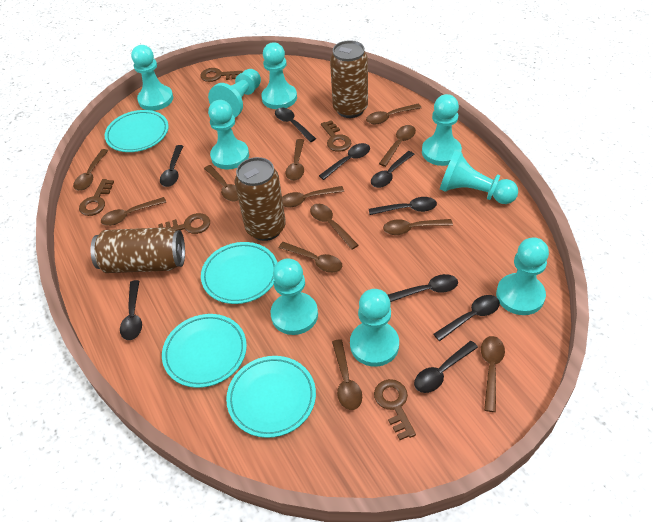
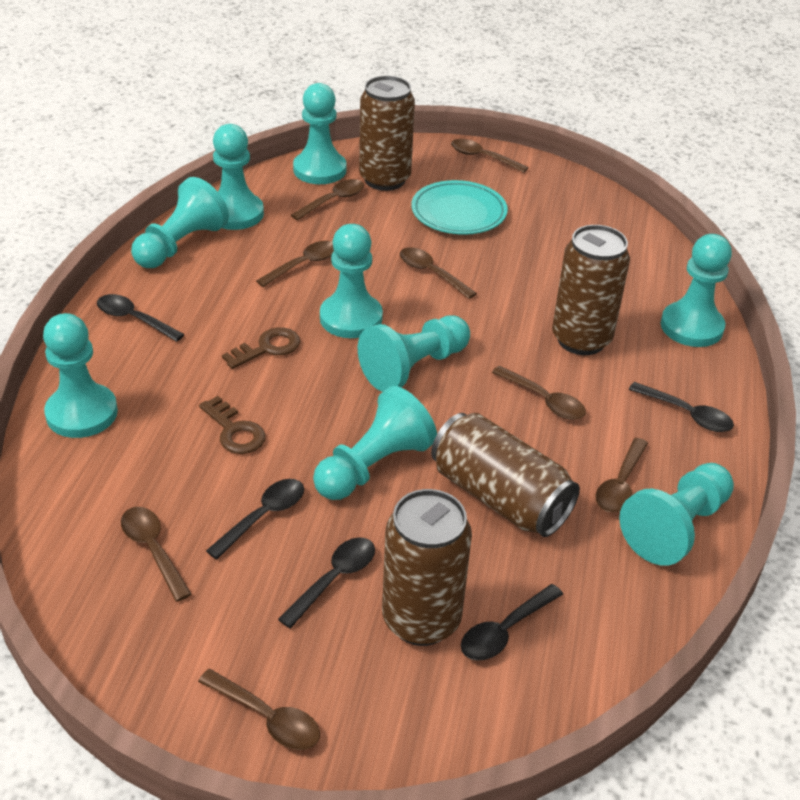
black spoon: 9 -> 5
brown can: 3 -> 4
brown key: 5 -> 2
brown spoon: 12 -> 8
turquoise plate: 4 -> 1

